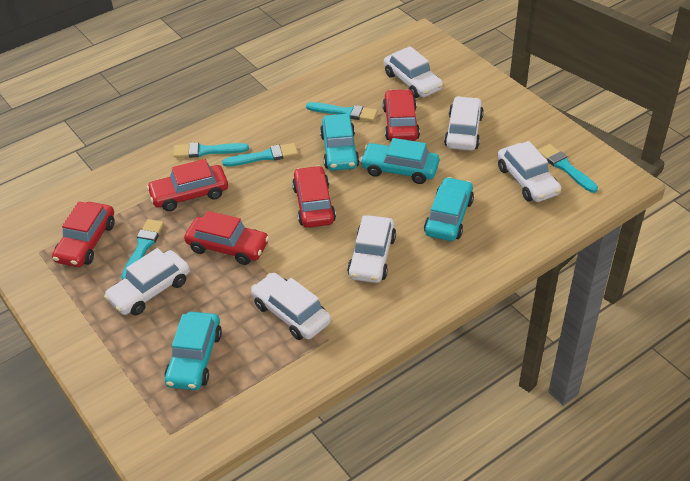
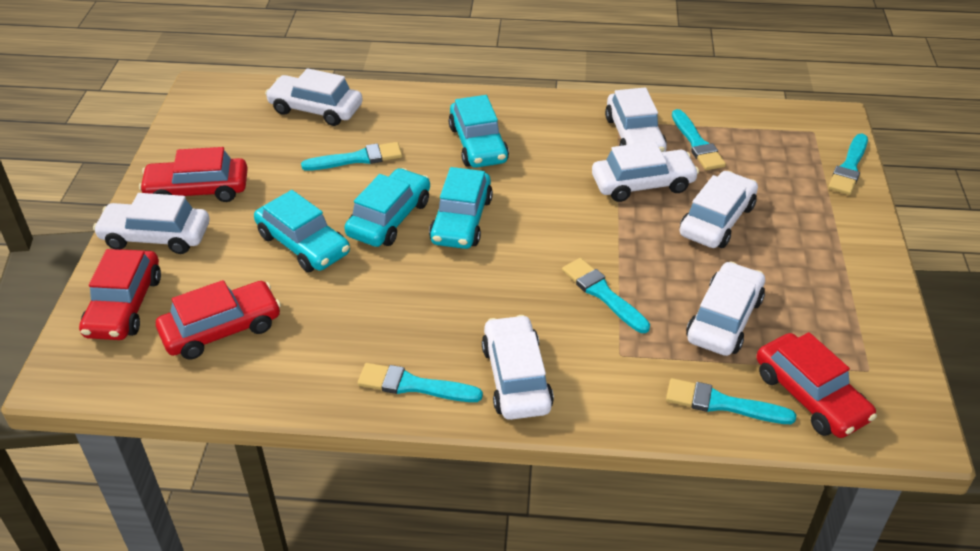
red car: 5 -> 4
turquoise brush: 5 -> 6
white car: 6 -> 7

